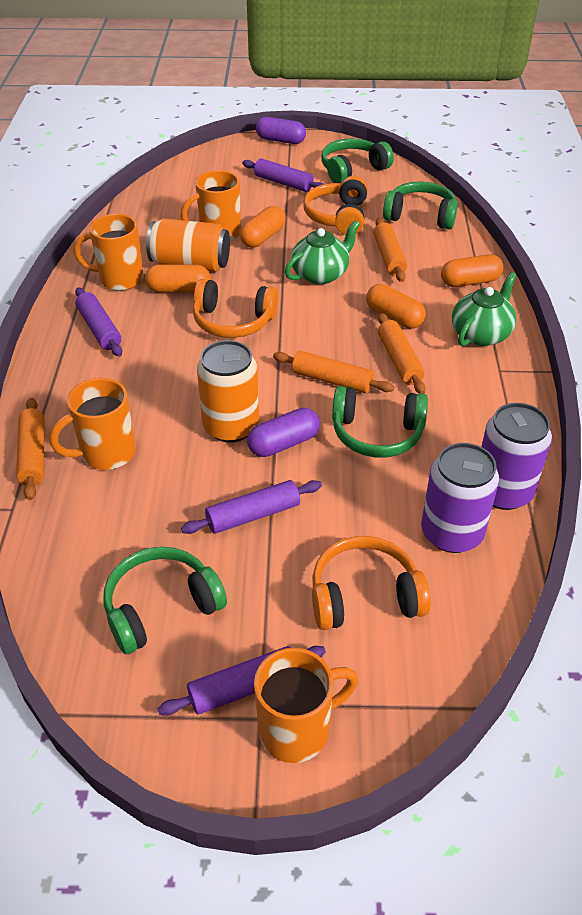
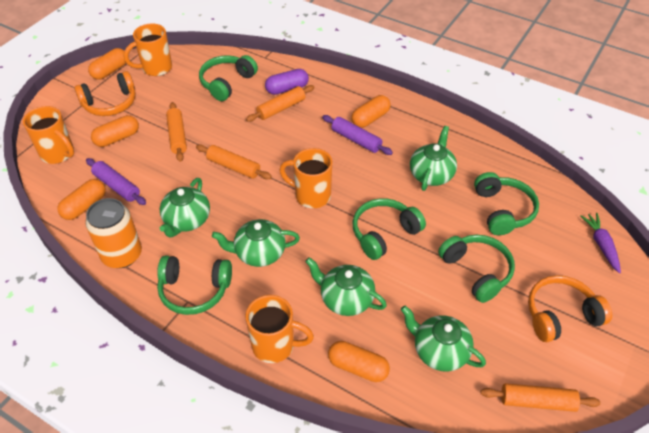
green headphones: 4 -> 5
green teapot: 2 -> 5
orange can: 2 -> 1
orange capsule: 4 -> 5
orange headphones: 3 -> 2
purple can: 2 -> 0
purple capsule: 2 -> 1
purple carrot: 0 -> 1
purple rolling pin: 4 -> 2

